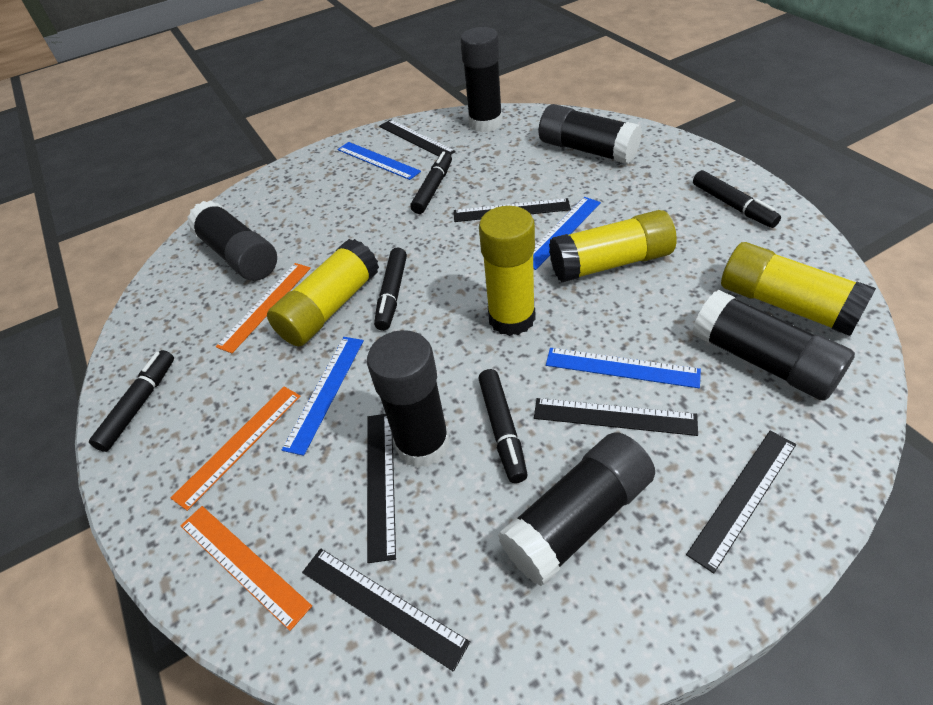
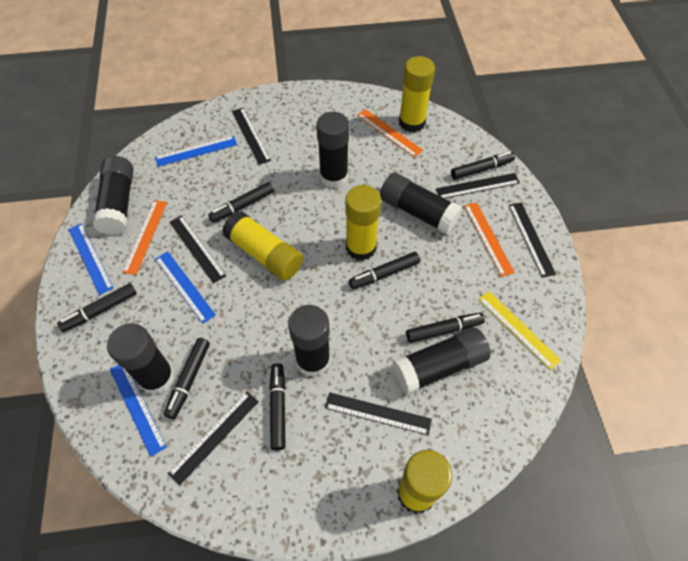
black marker: 5 -> 7
yellow ruler: 0 -> 1

